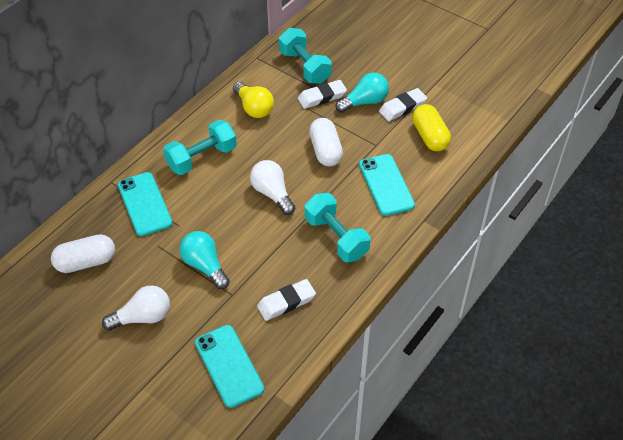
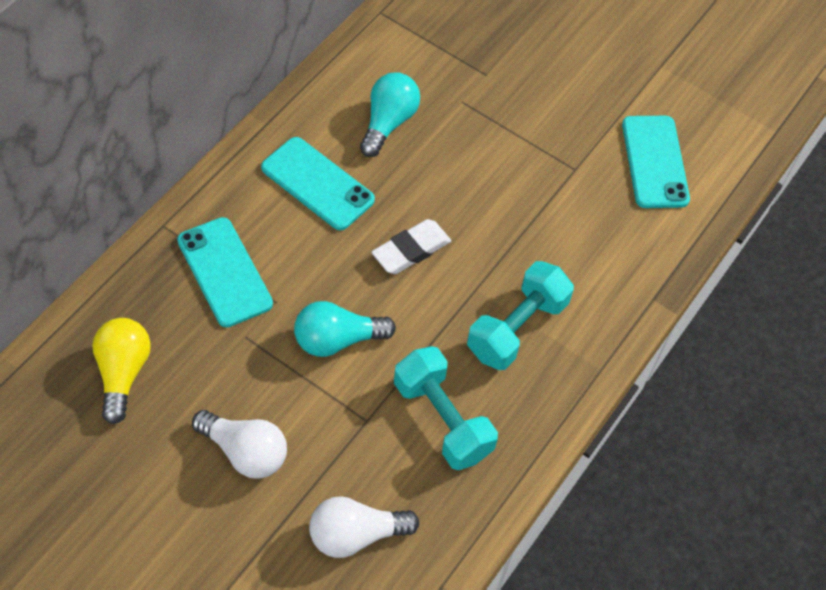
turquoise dumbbell: 3 -> 2
white capsule: 2 -> 0
white eraser: 3 -> 1
yellow capsule: 1 -> 0

